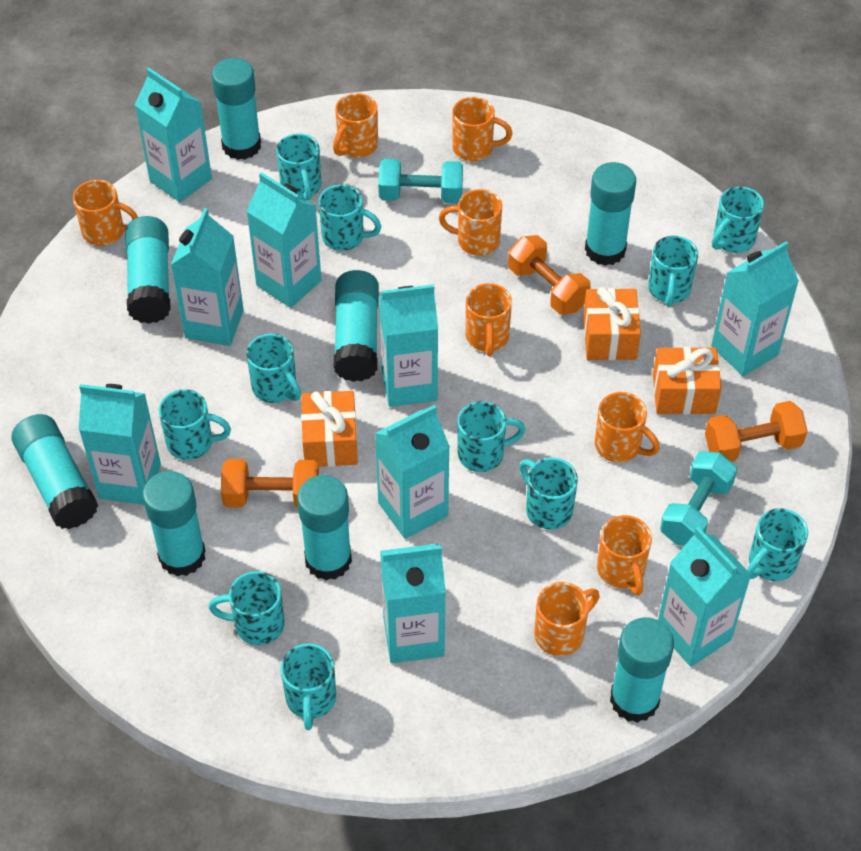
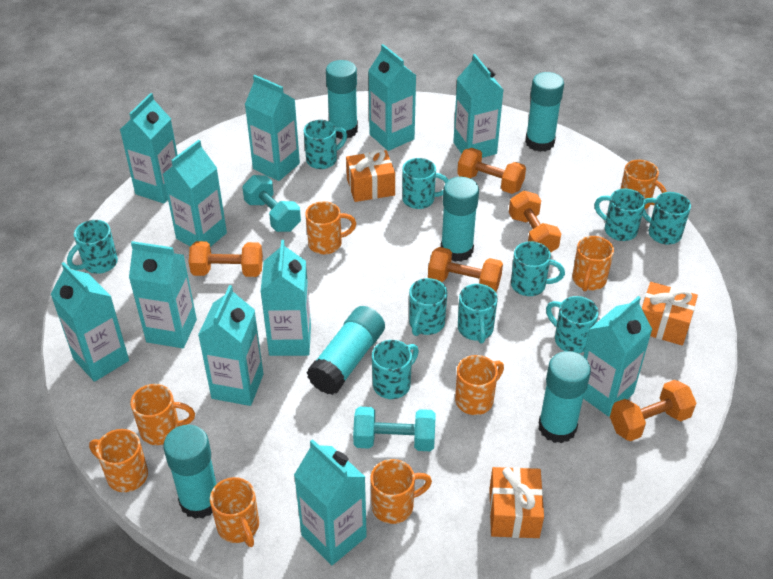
orange dumbbell: 3 -> 5
turquoise carton: 9 -> 11
turquoise glue stick: 8 -> 6
turquoise mug: 11 -> 10

